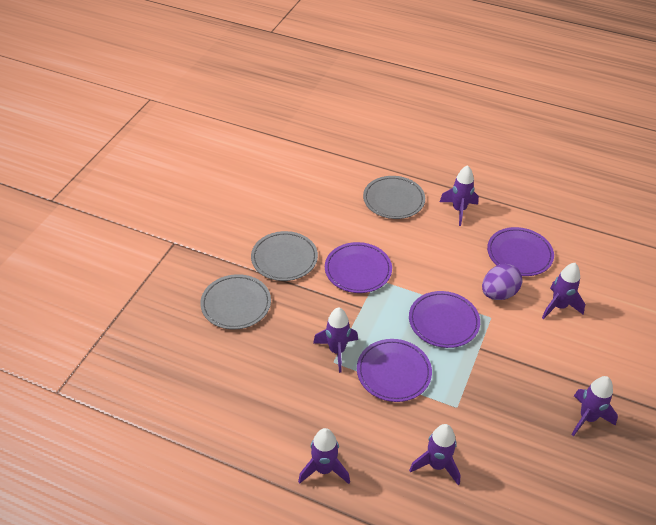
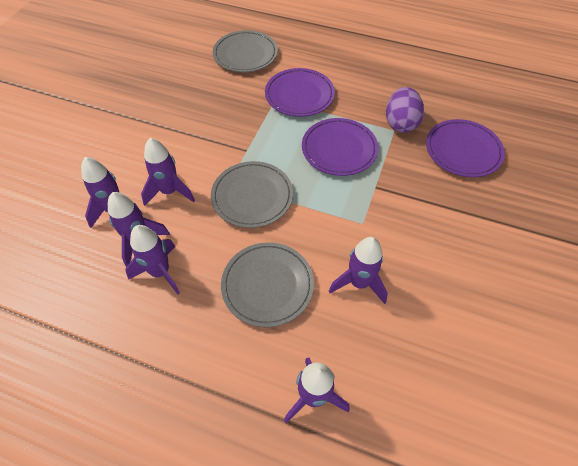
purple plate: 4 -> 3

